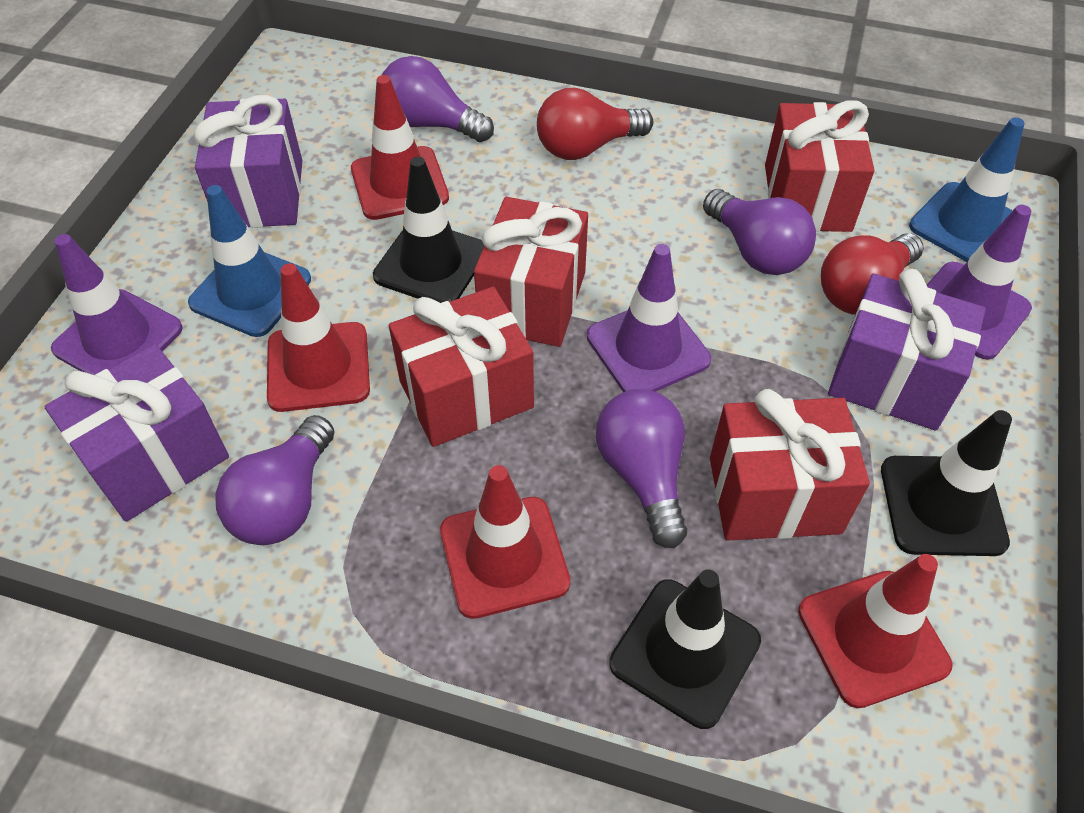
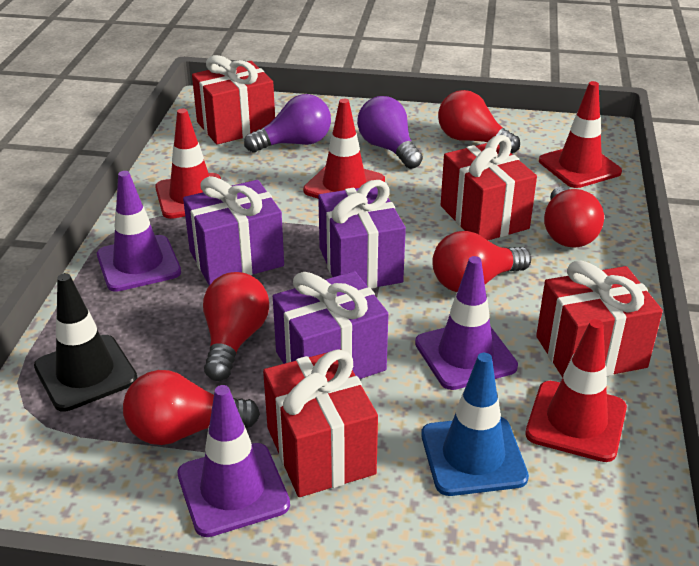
black traffic cone: 3 -> 1
blue traffic cone: 2 -> 1
purple light bulb: 4 -> 2
red light bulb: 2 -> 5

